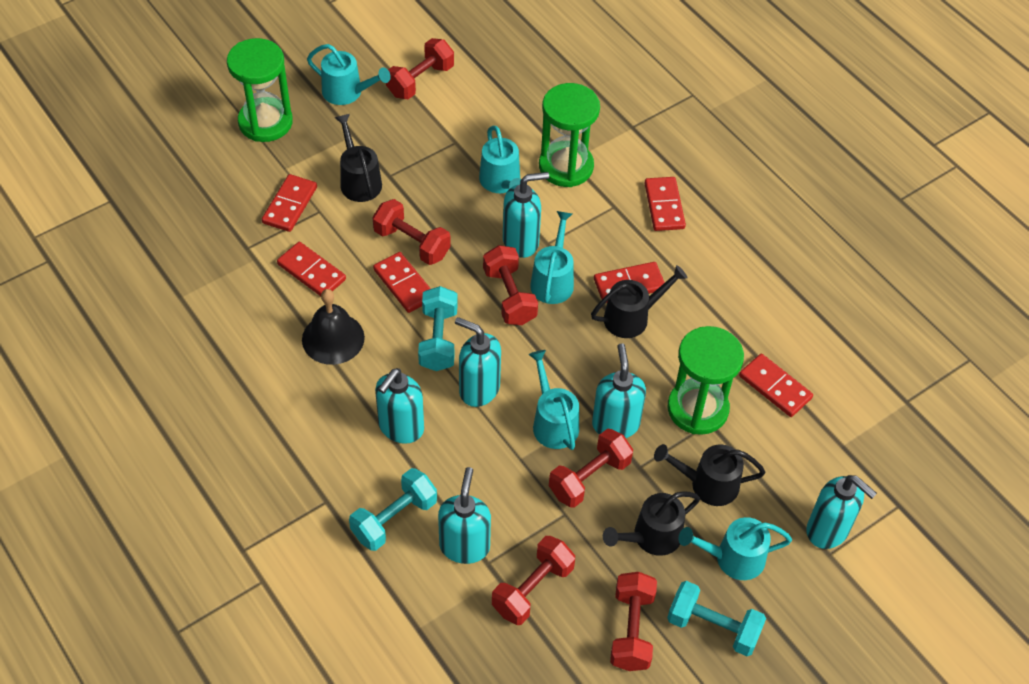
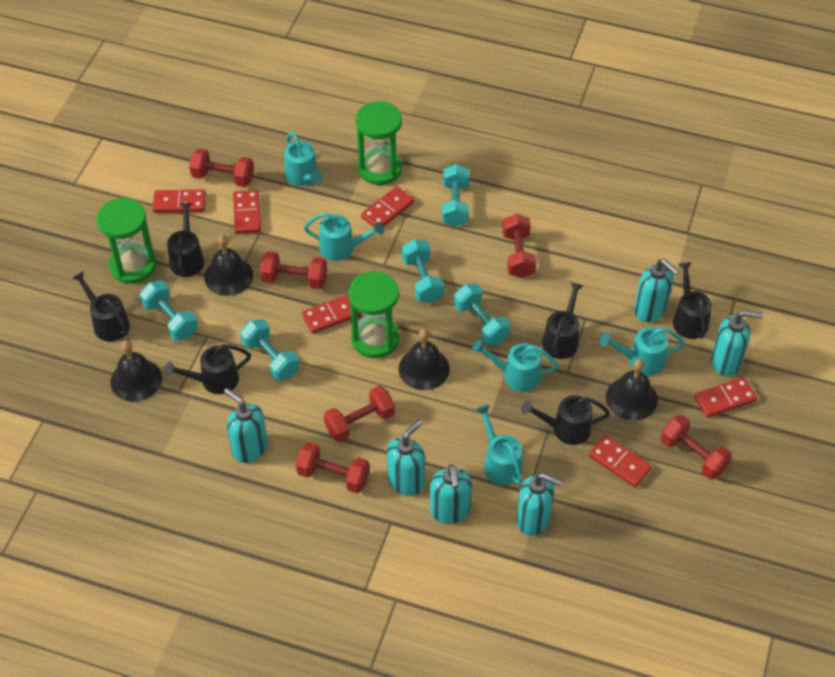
black bell: 1 -> 4
black watering can: 4 -> 6
turquoise dumbbell: 3 -> 5

